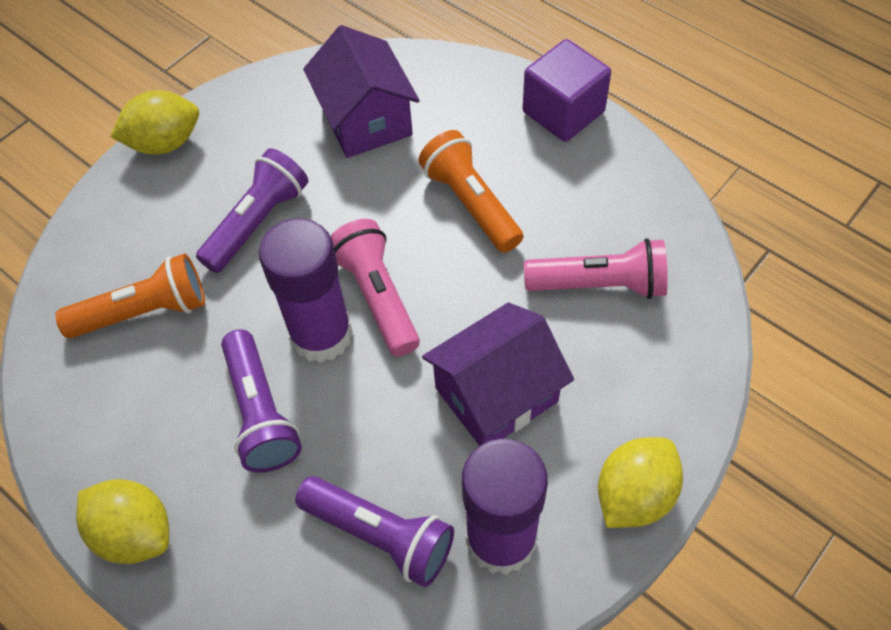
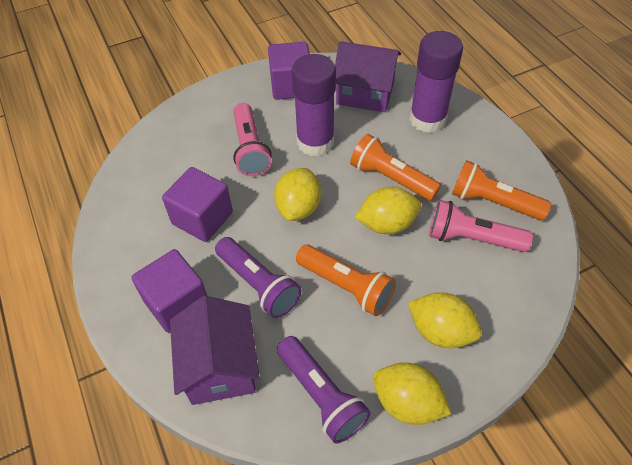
orange flashlight: 2 -> 3
purple cube: 1 -> 3
purple flashlight: 3 -> 2
yellow lemon: 3 -> 4

